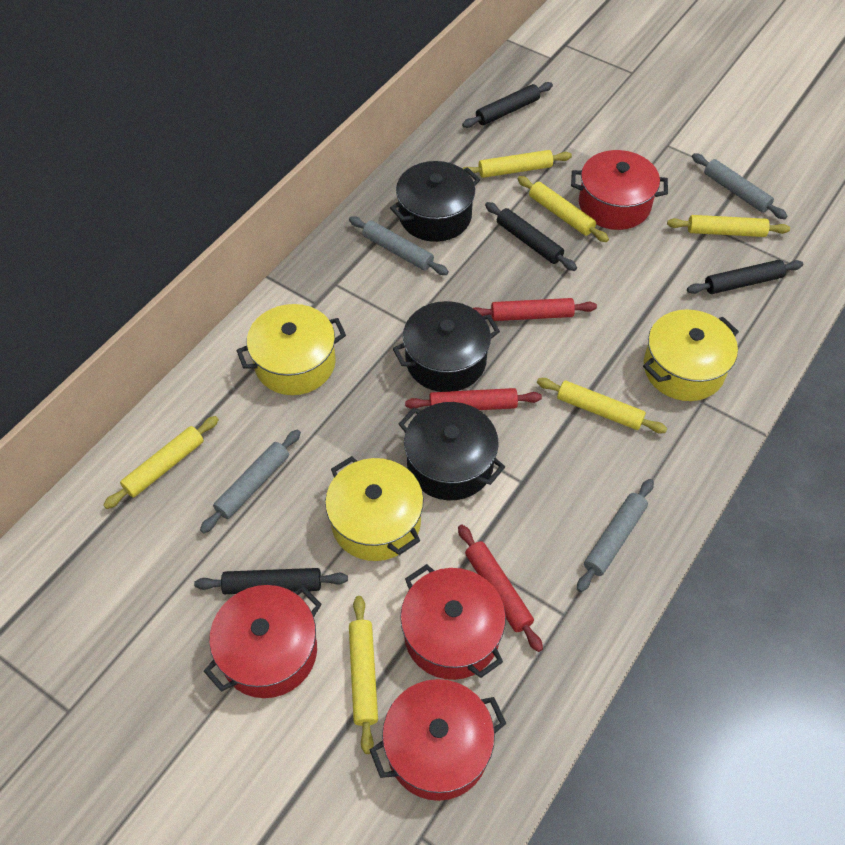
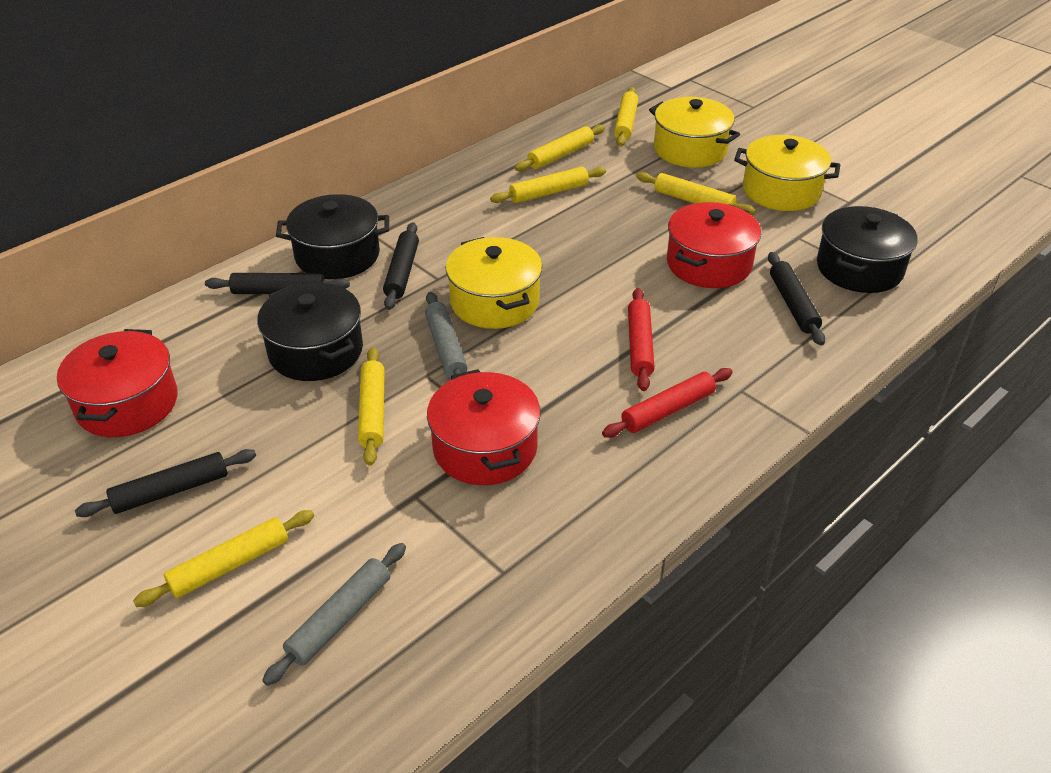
grey rolling pin: 4 -> 2
red pot: 4 -> 3
red rolling pin: 3 -> 2

